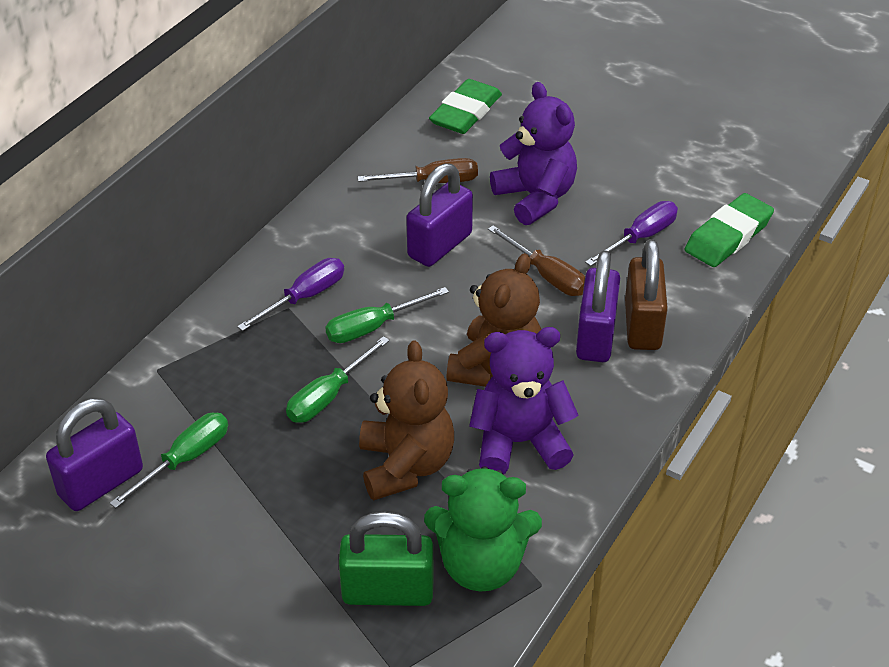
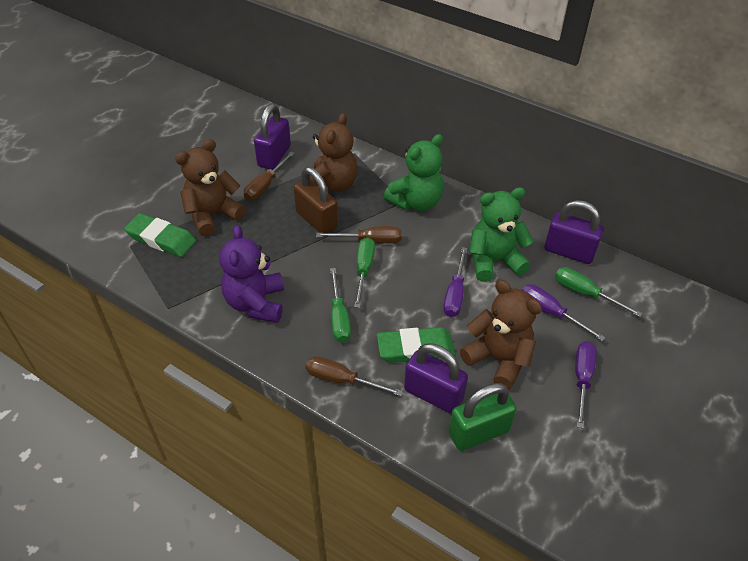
brown screwdriver: 2 -> 3
brown teddy bear: 2 -> 3
green teddy bear: 1 -> 2
purple screwdriver: 2 -> 3
purple teddy bear: 2 -> 1

